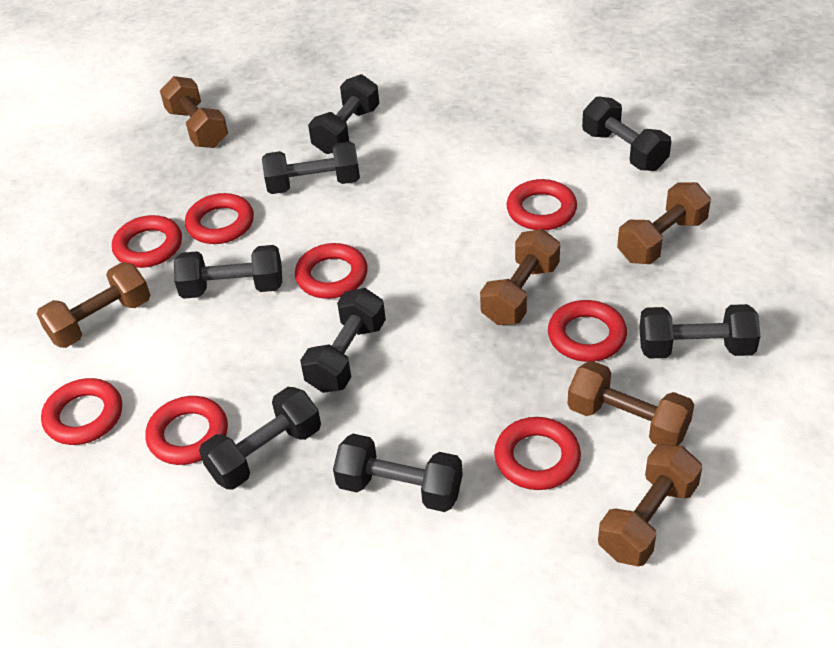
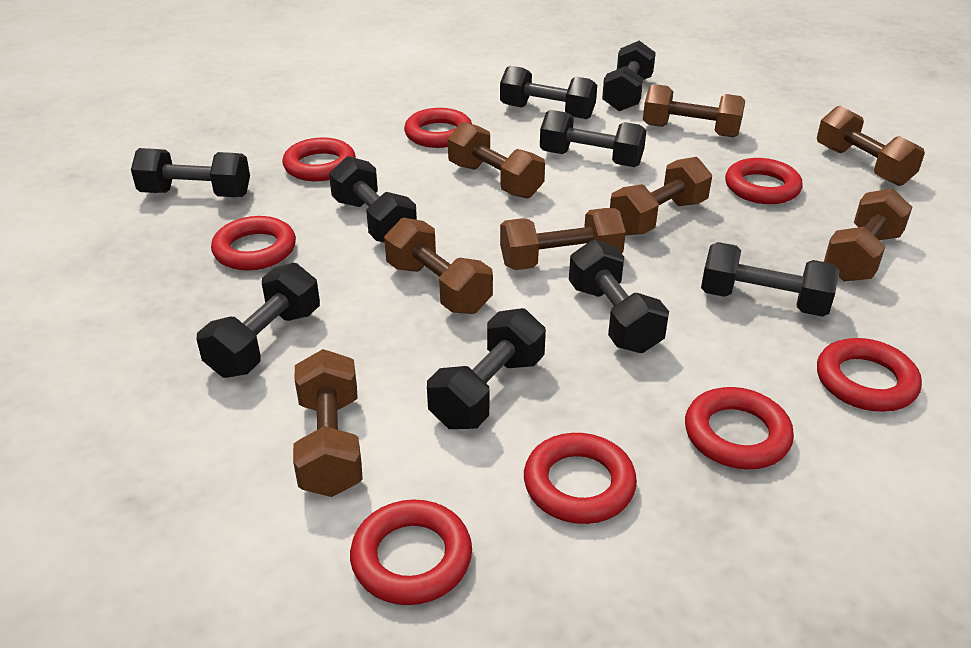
black dumbbell: 8 -> 9
brown dumbbell: 6 -> 8

